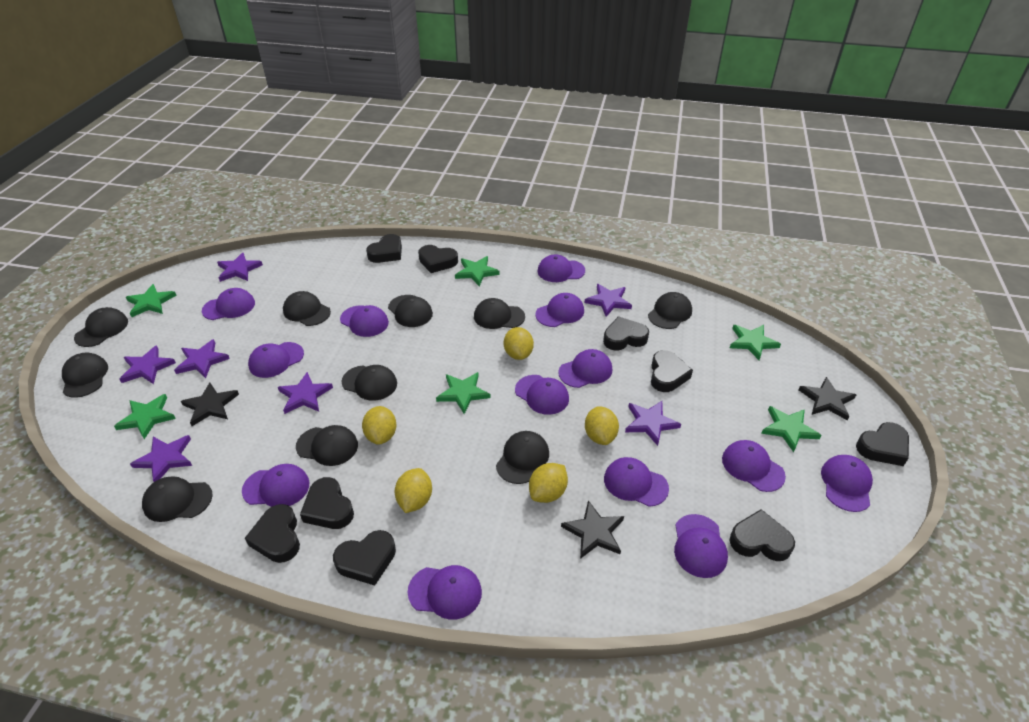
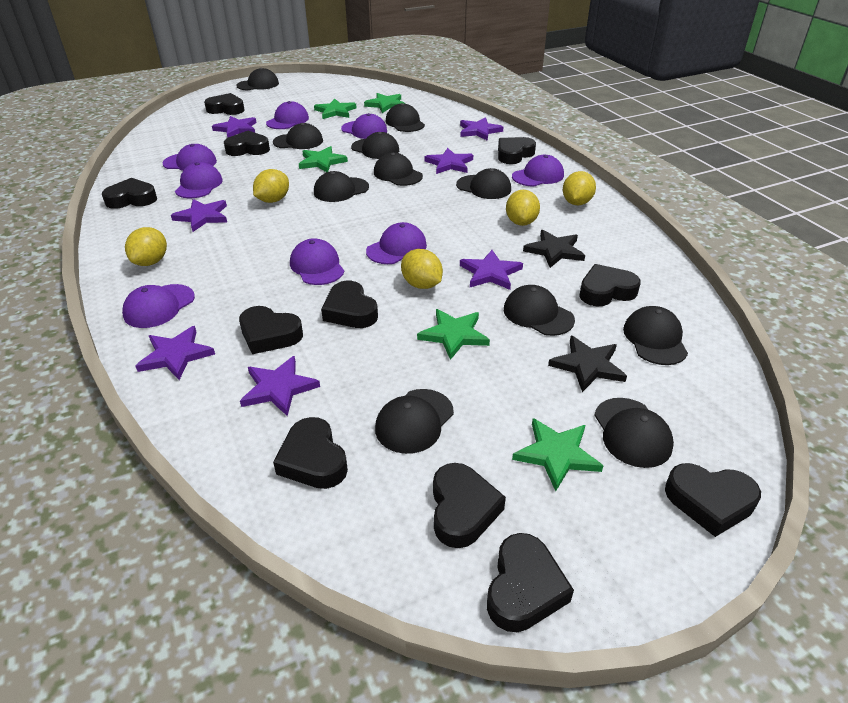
black cap: 10 -> 11
black heart: 9 -> 11
black star: 3 -> 2
green star: 6 -> 5
purple cap: 13 -> 8

